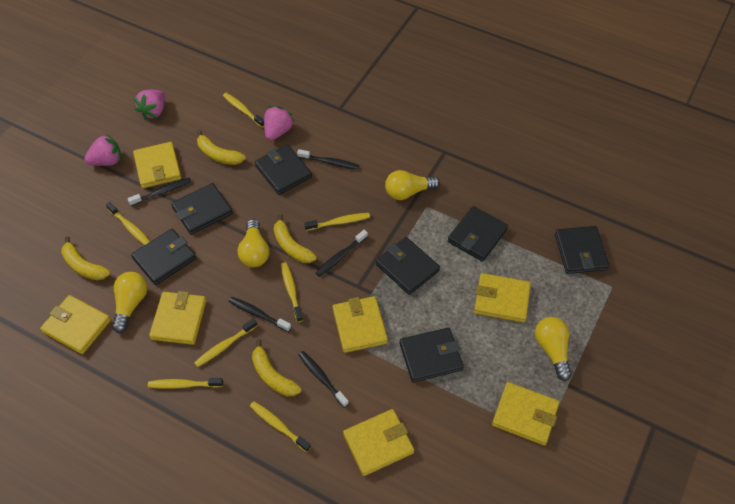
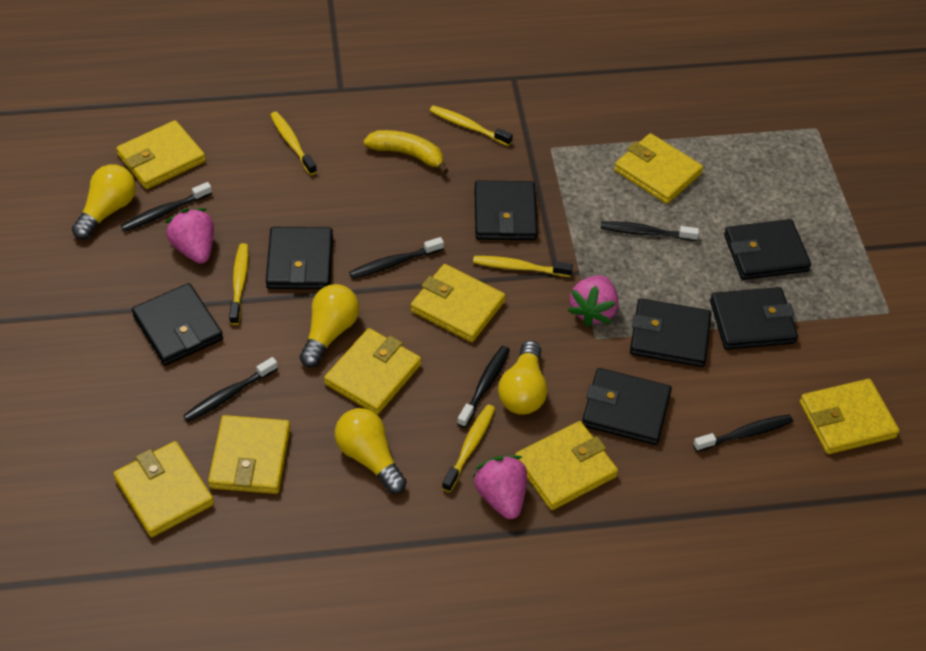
black toothbrush: 5 -> 6
yellow banana: 4 -> 1
yellow toothbrush: 7 -> 5
yellow wallet: 7 -> 8

